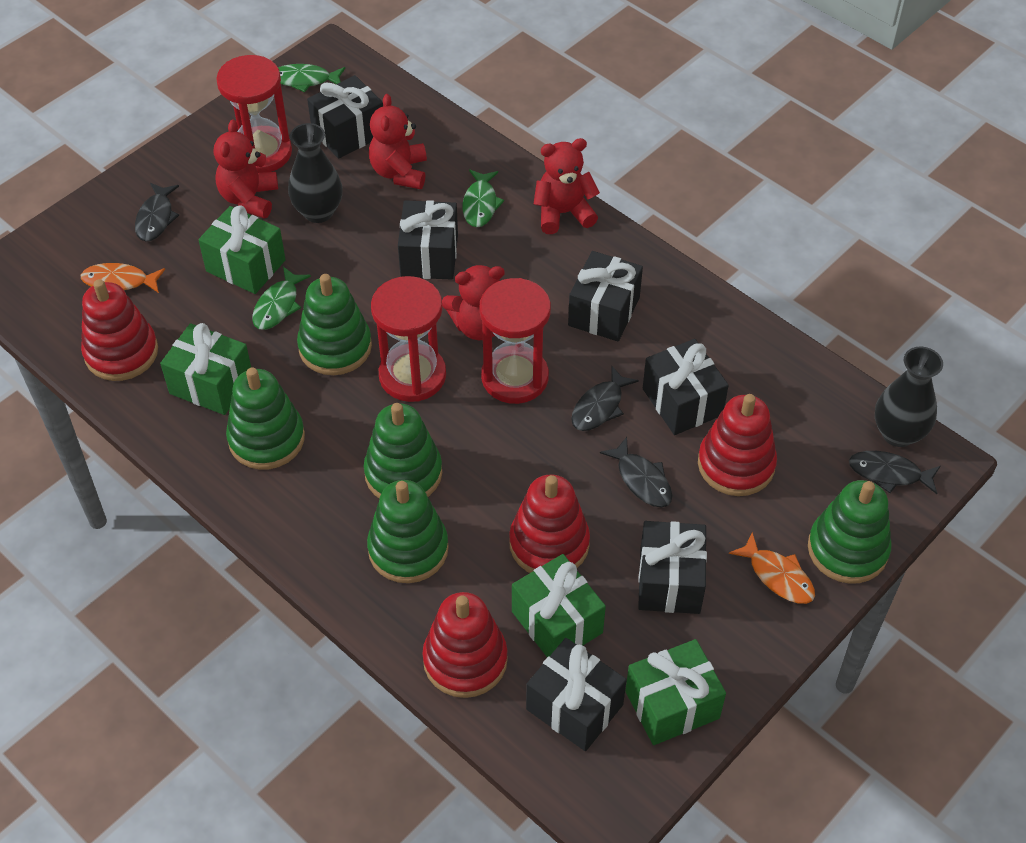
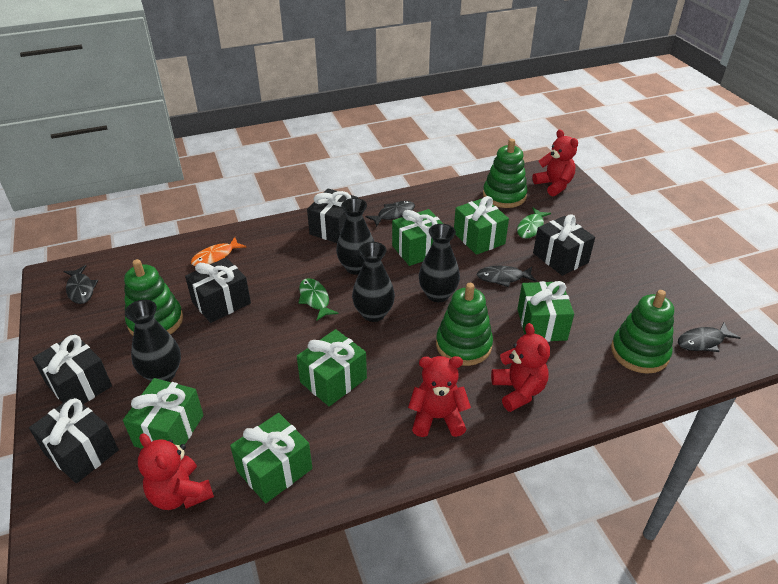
black gift: 6 -> 5
black vase: 2 -> 4
green fish: 3 -> 2
green gift: 4 -> 6
green stacking toy: 5 -> 4
orange fish: 2 -> 1
red hourglass: 3 -> 0
red stacking toy: 4 -> 0

